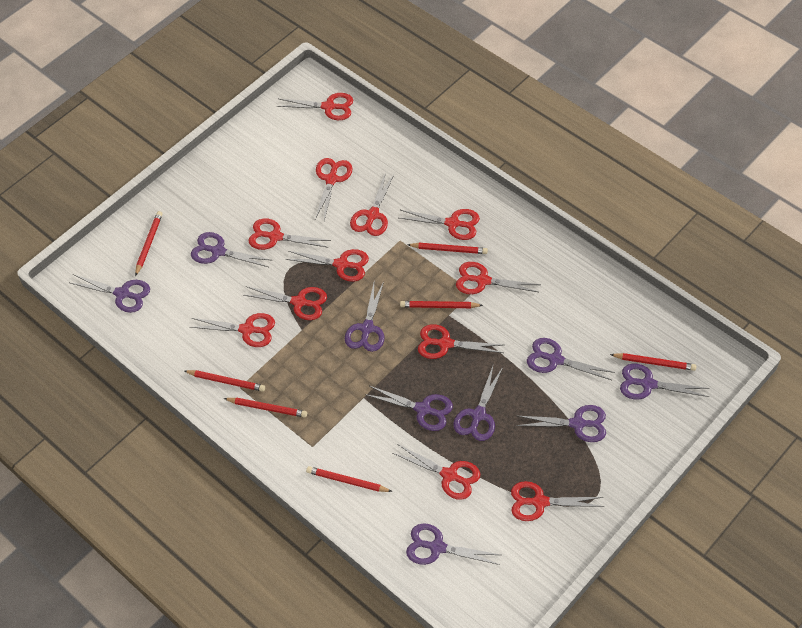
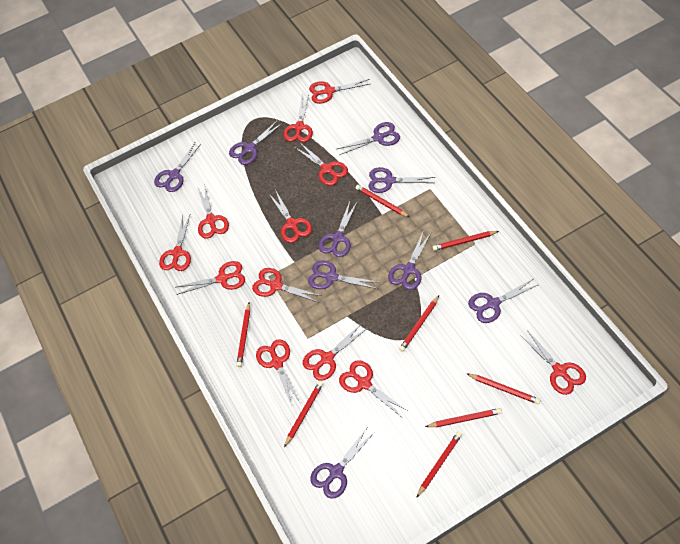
red pencil: 7 -> 8

